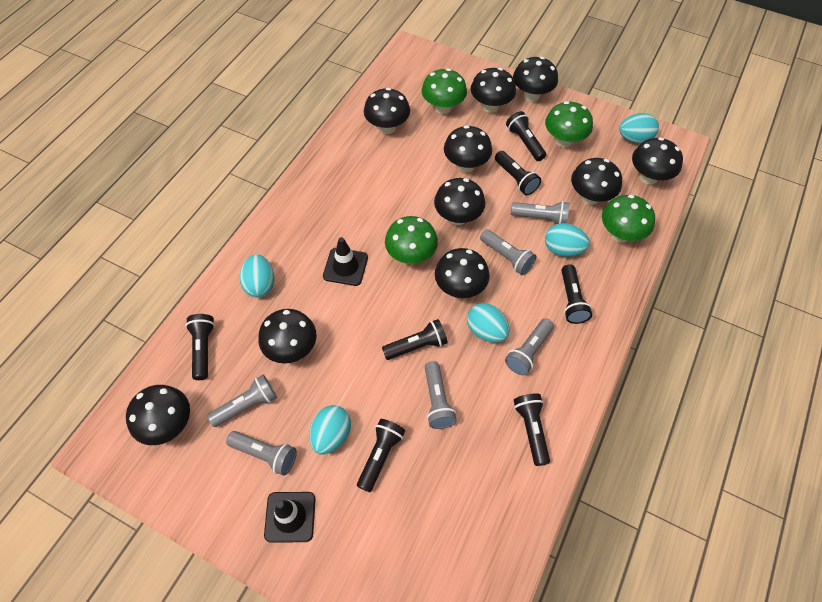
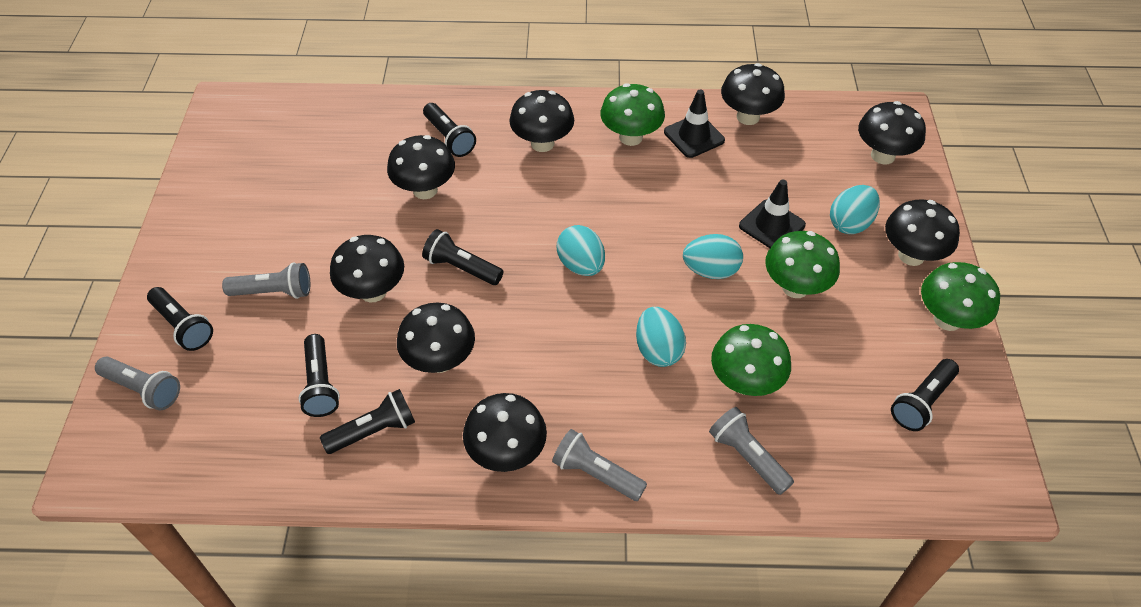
black flashlight: 7 -> 6
black mushroom: 10 -> 8
grey flashlight: 6 -> 4
turquoise egg: 5 -> 4

